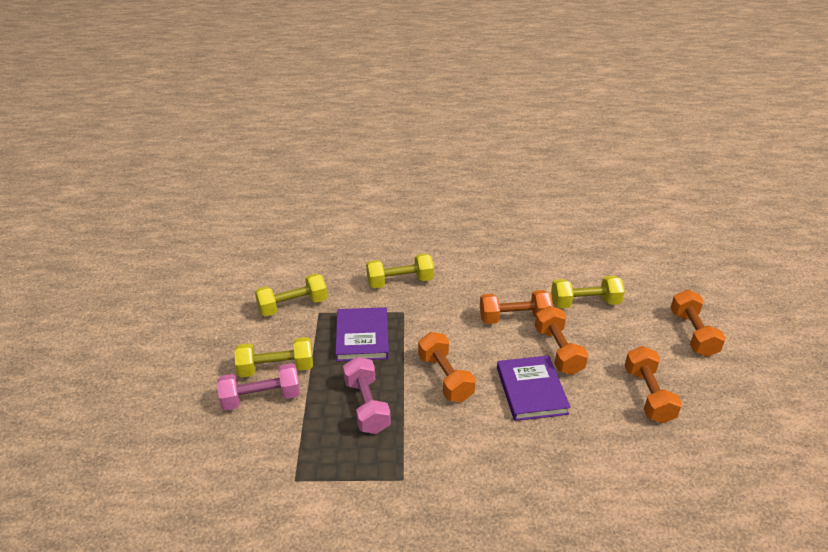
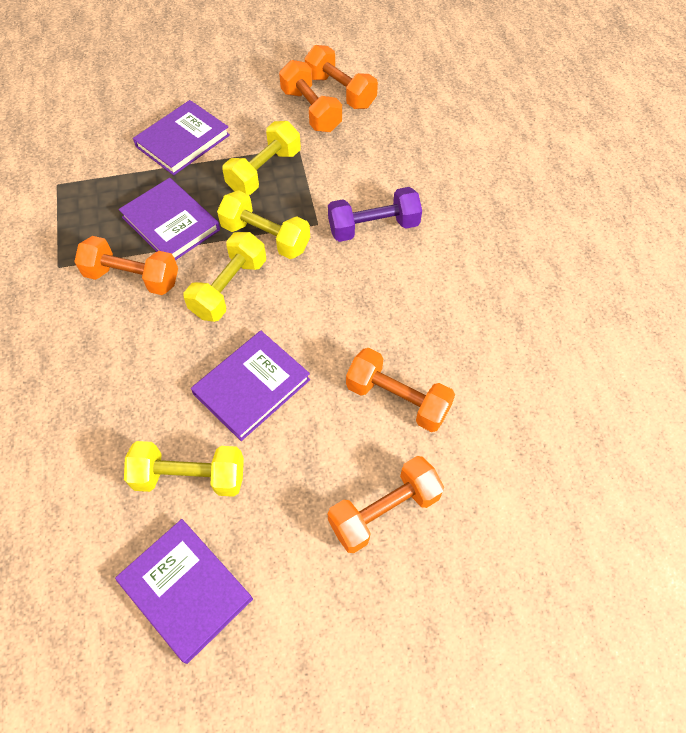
pink dumbbell: 2 -> 0
purple book: 2 -> 4
purple dumbbell: 0 -> 1

